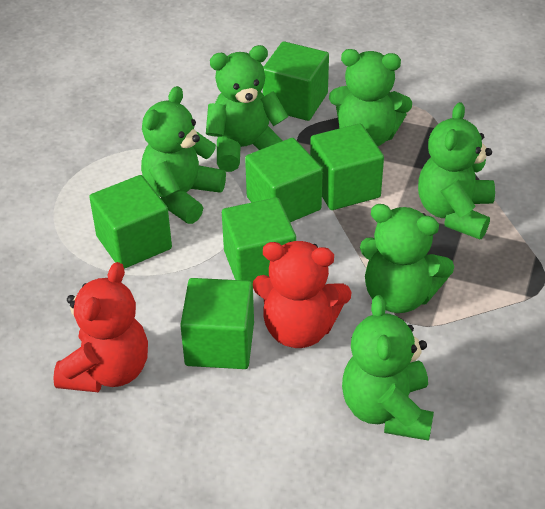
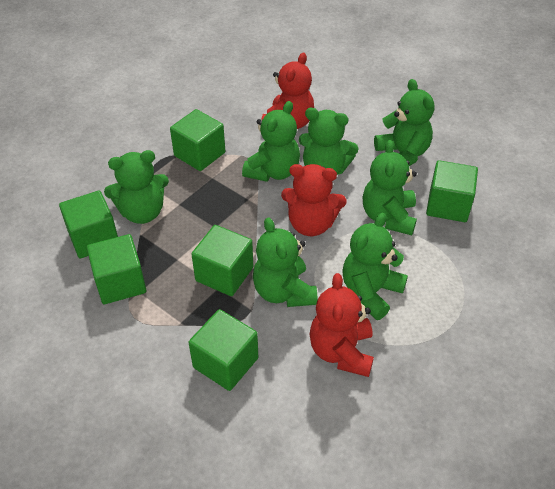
green teddy bear: 6 -> 7
red teddy bear: 2 -> 3

